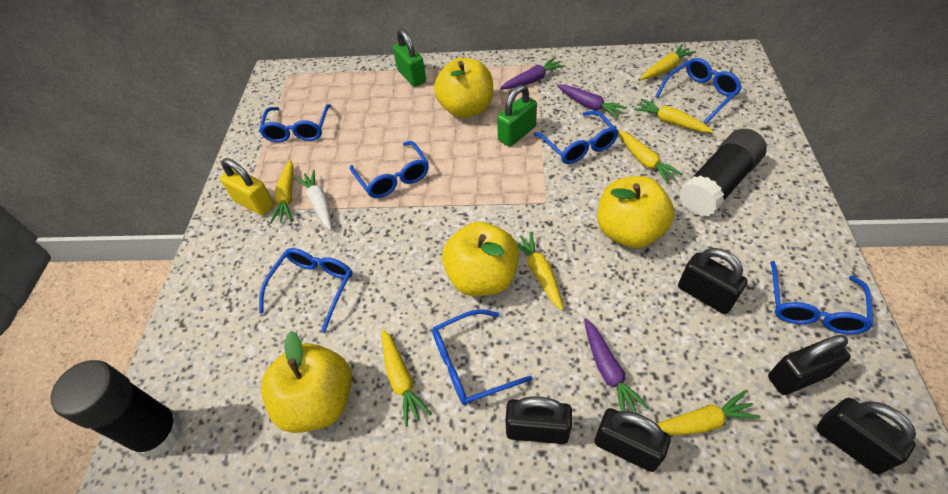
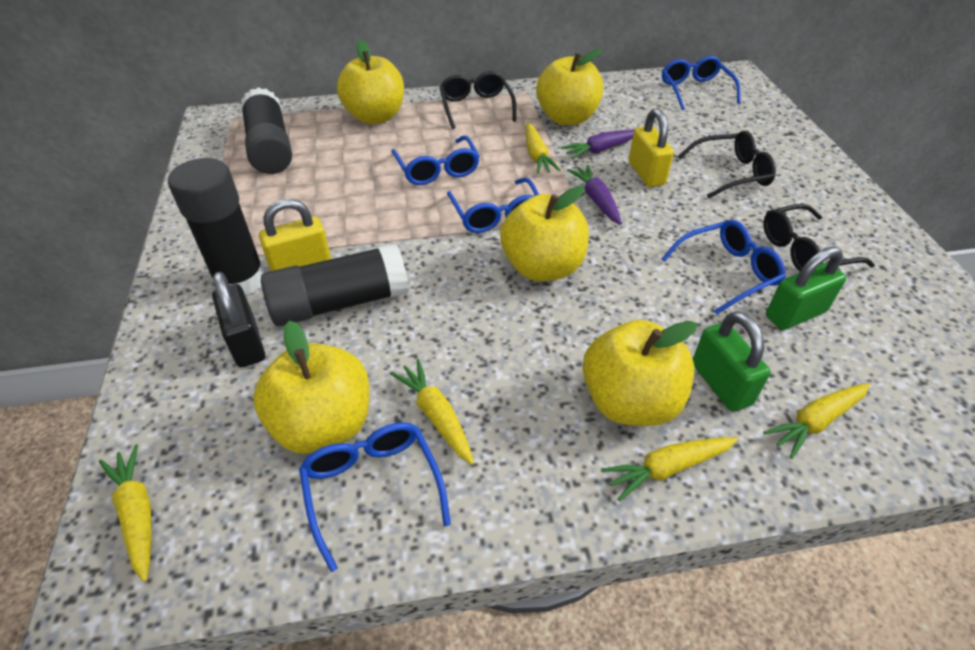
black glasses: 0 -> 3
black glue stick: 2 -> 3
black padlock: 5 -> 1
blue glasses: 7 -> 5
purple carrot: 3 -> 2
white carrot: 1 -> 0
yellow apple: 4 -> 5
yellow carrot: 7 -> 5
yellow padlock: 1 -> 2

